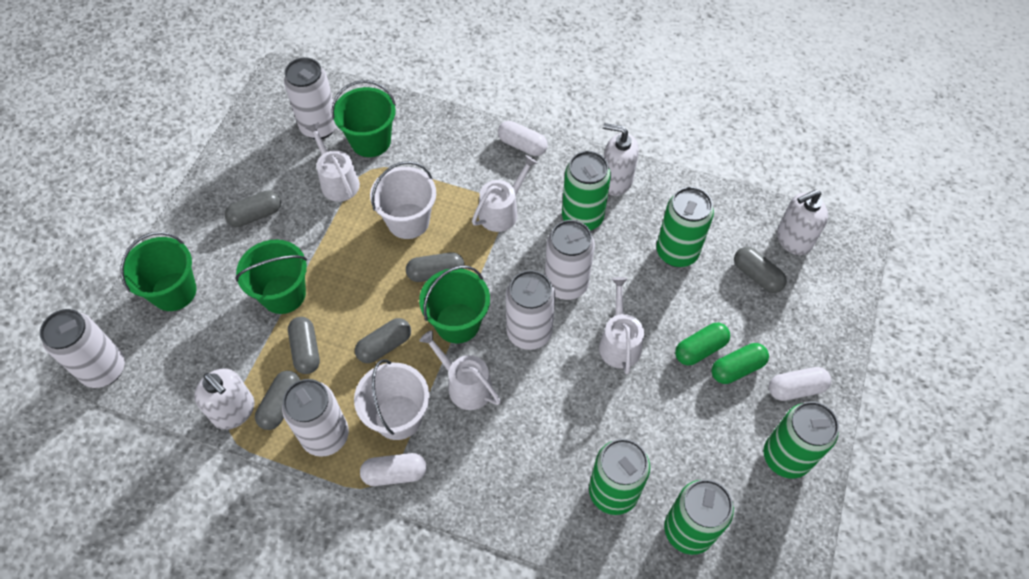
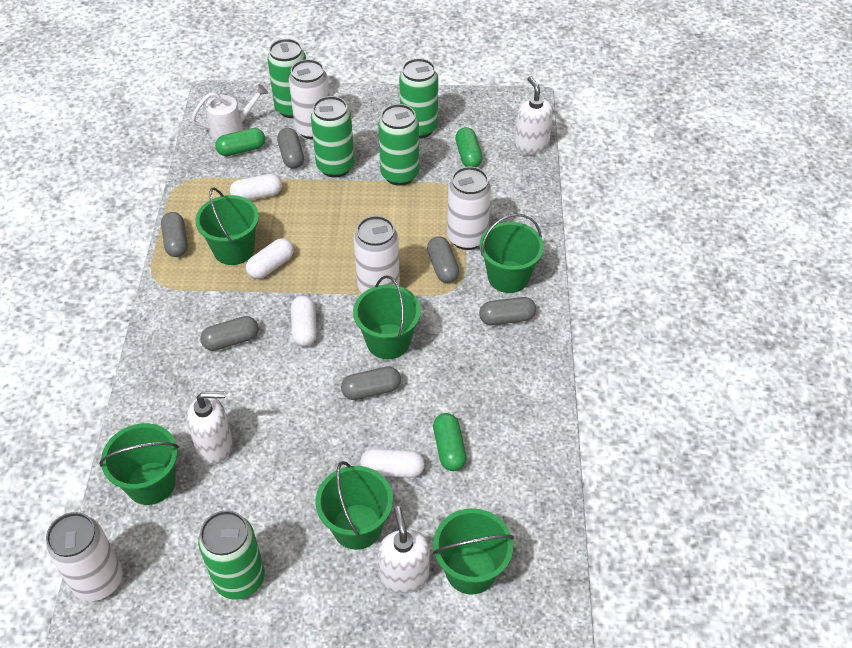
green bucket: 4 -> 6
green capsule: 2 -> 3
white bucket: 2 -> 0
white can: 5 -> 4
white capsule: 3 -> 4
white watering can: 4 -> 1

